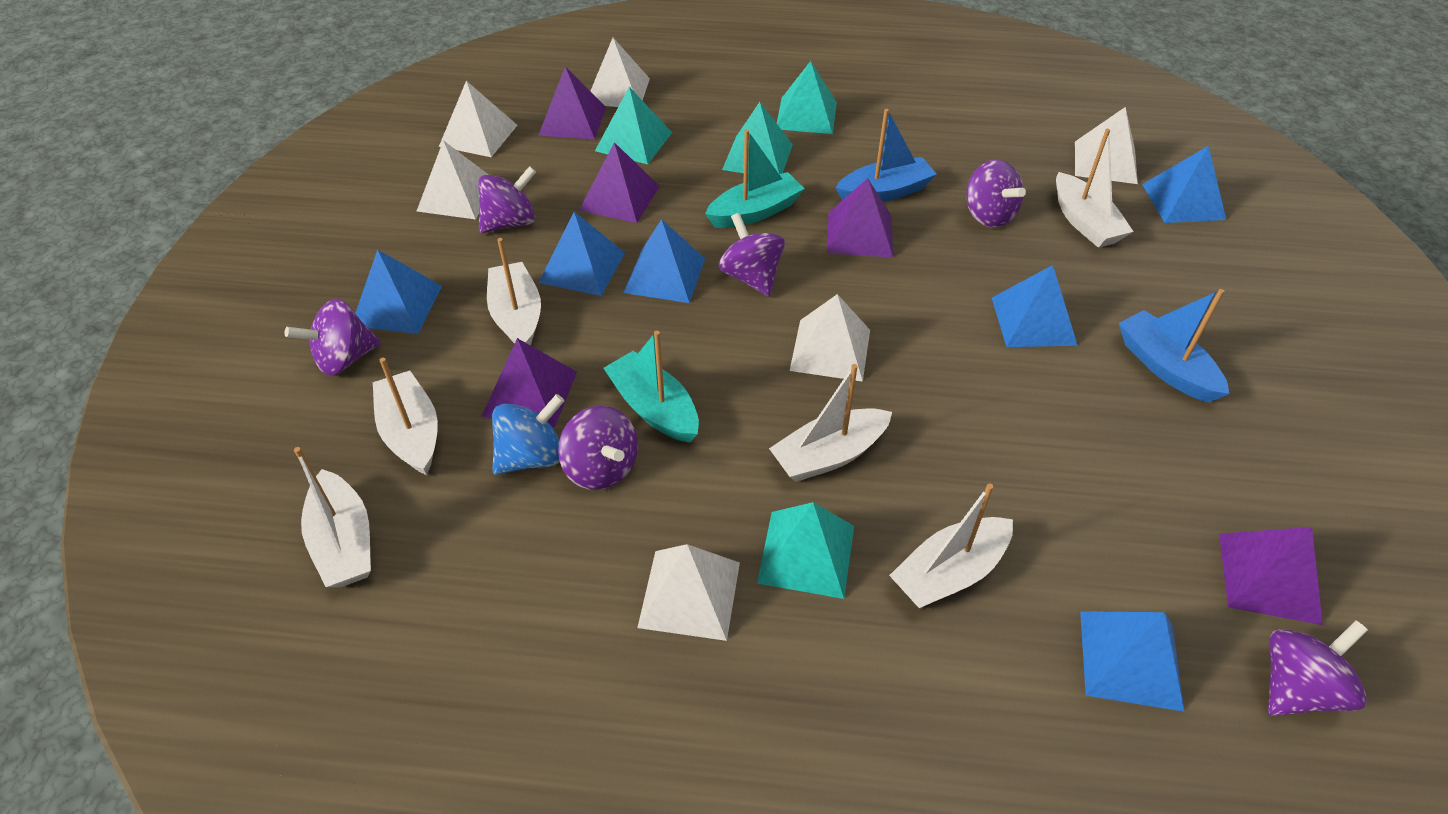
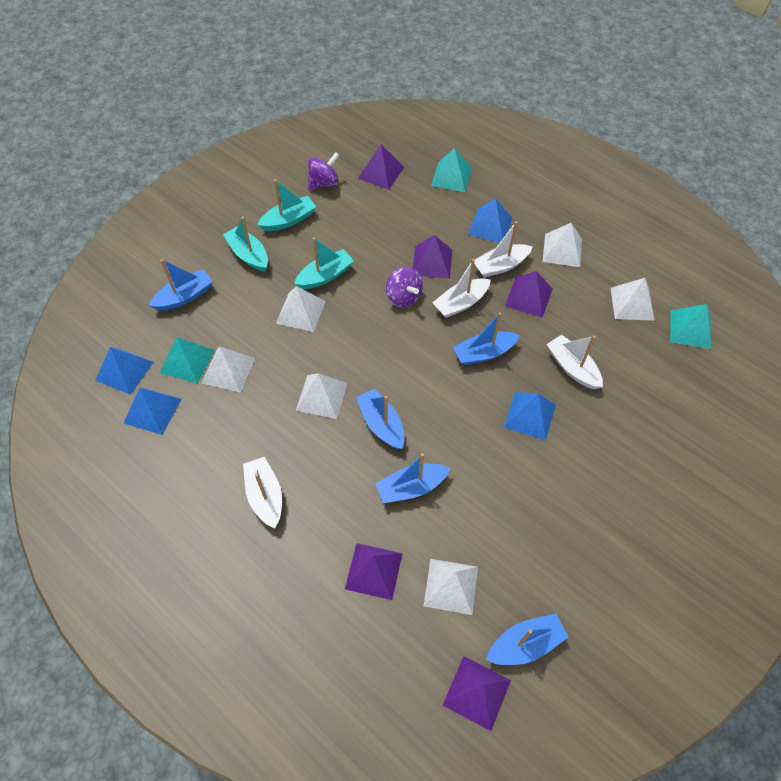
blue boat: 2 -> 5
blue pyramid: 6 -> 4
blue spinning top: 1 -> 0
purple spinning top: 6 -> 2
turquoise boat: 2 -> 3
turquoise pyramid: 4 -> 3
white boat: 6 -> 4

